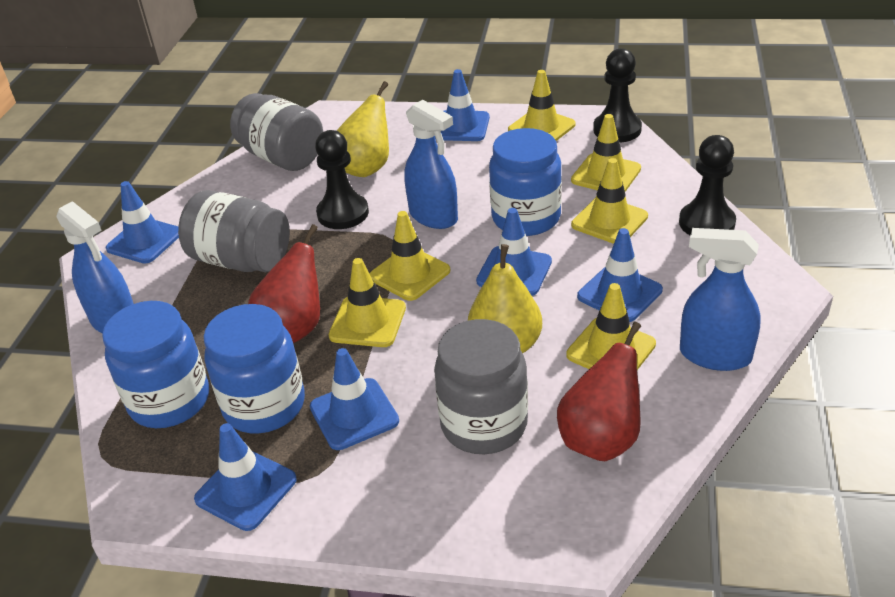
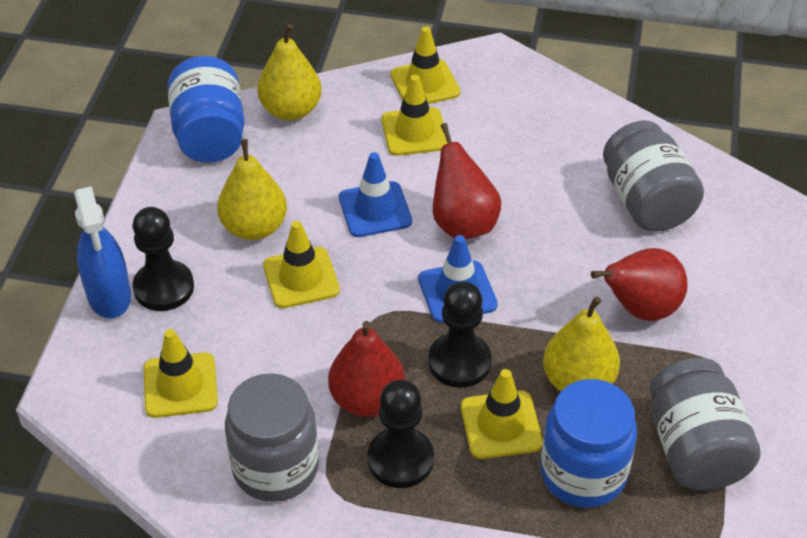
blue jar: 3 -> 2
blue spray bottle: 3 -> 1
blue traffic cone: 6 -> 2
red pear: 2 -> 3
yellow pear: 2 -> 3
yellow traffic cone: 6 -> 5

